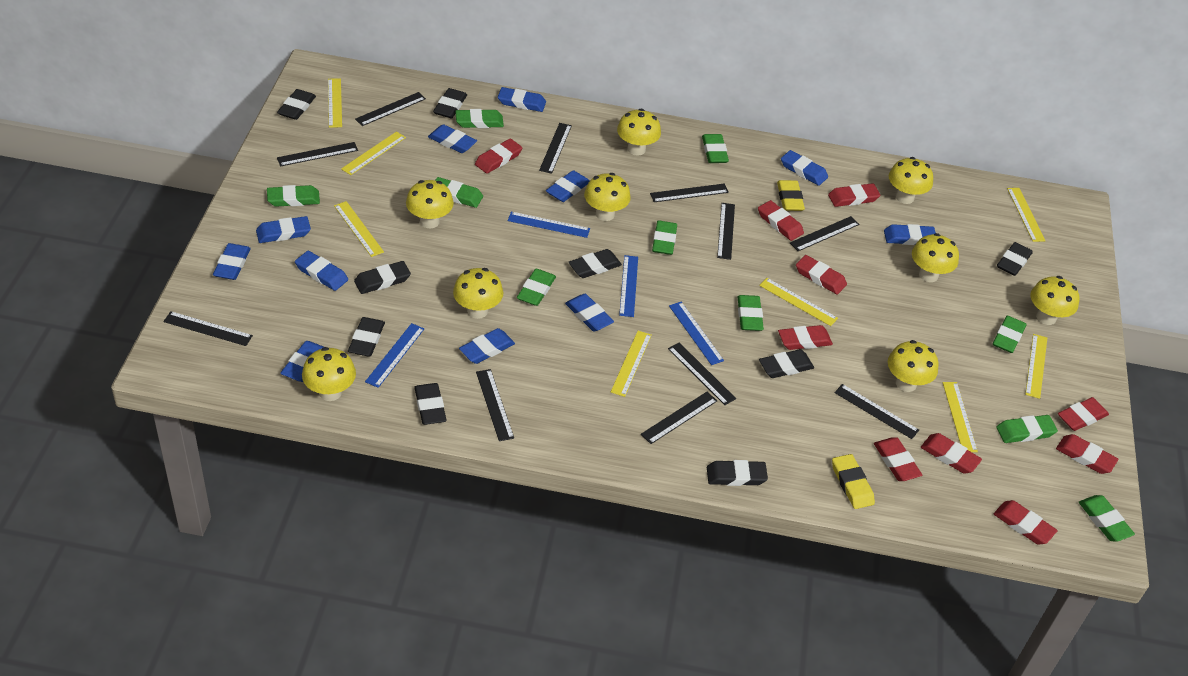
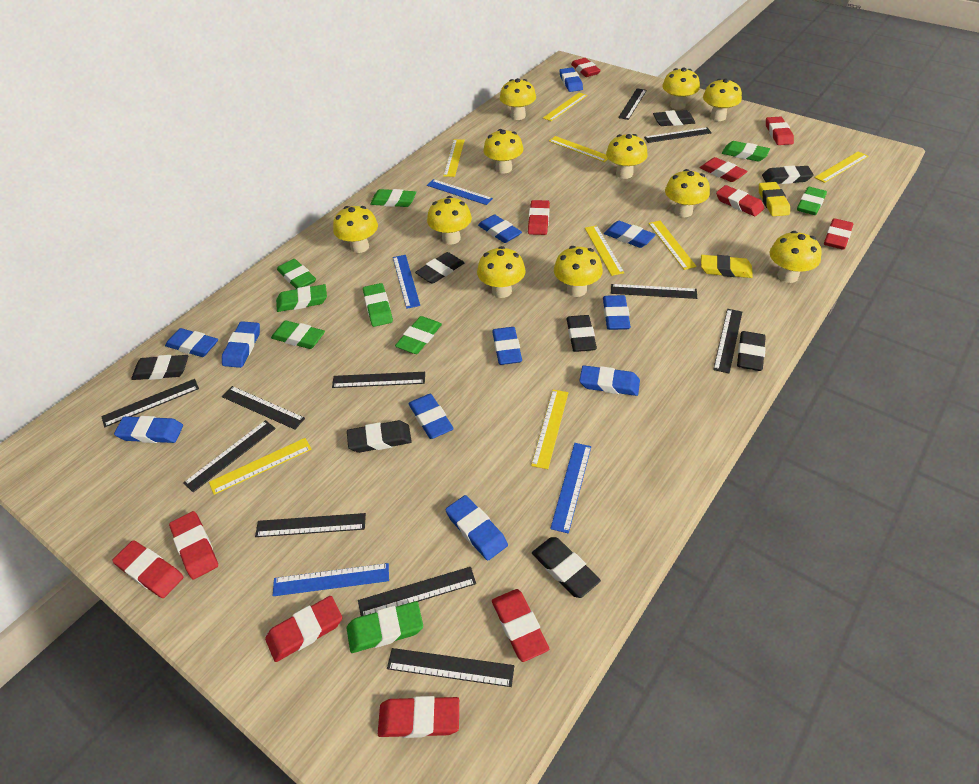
black eraser: 9 -> 8
green eraser: 10 -> 9
red eraser: 10 -> 11
yellow mushroom: 9 -> 11

